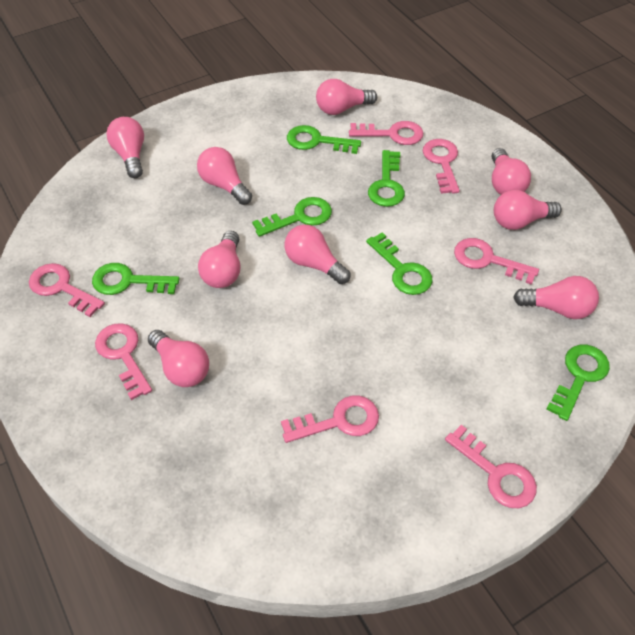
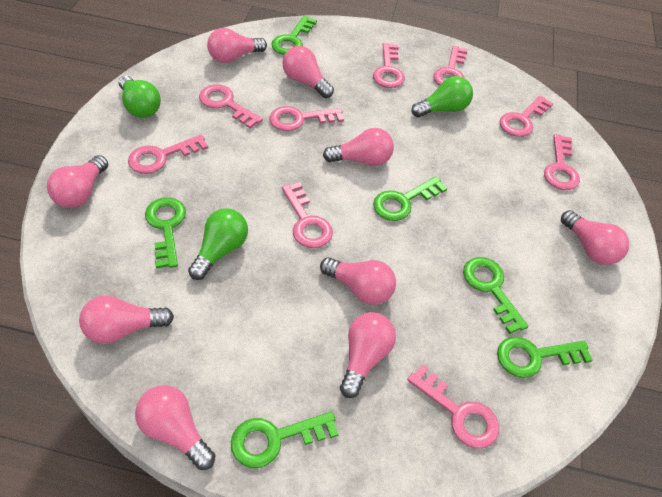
green light bulb: 0 -> 3
pink key: 7 -> 9

